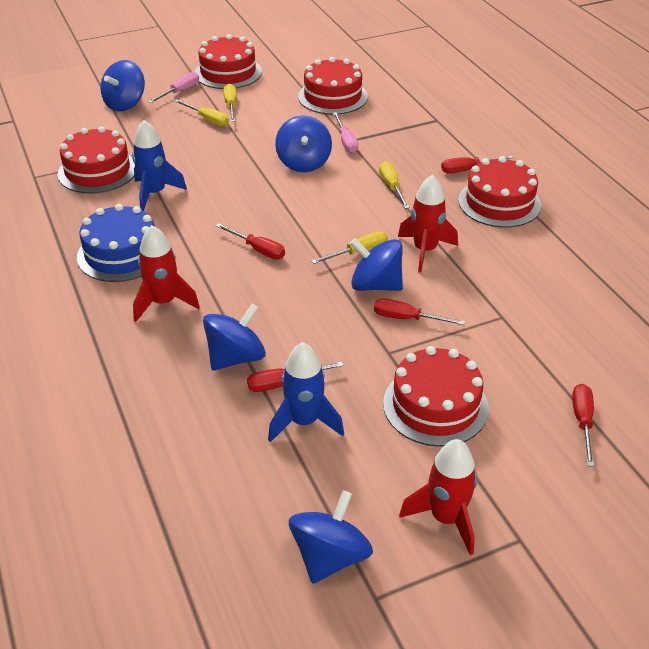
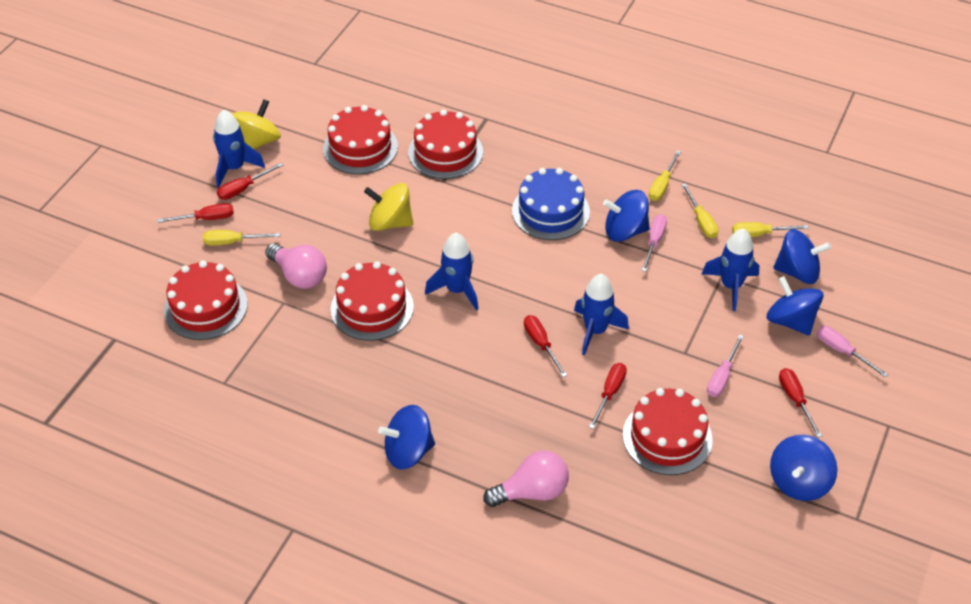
blue rocket: 2 -> 4
pink light bulb: 0 -> 2
pink screwdriver: 2 -> 3
red rocket: 3 -> 0
yellow spinning top: 0 -> 2

